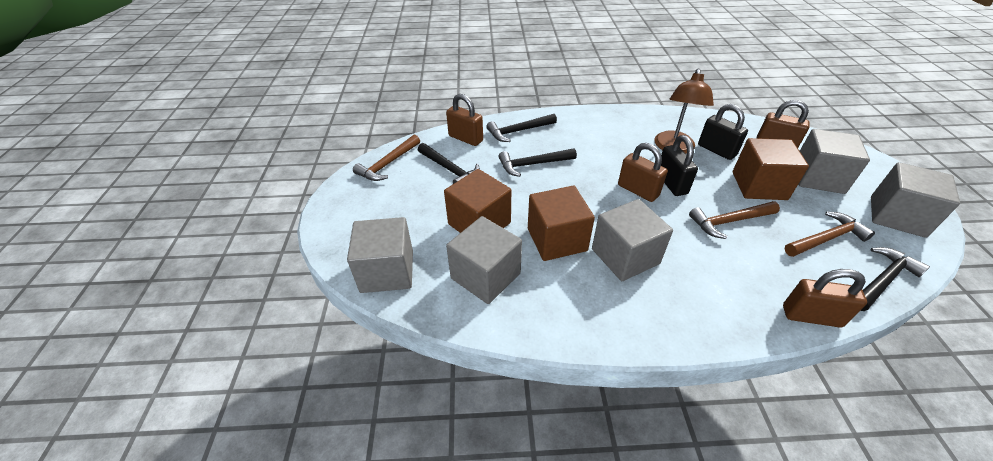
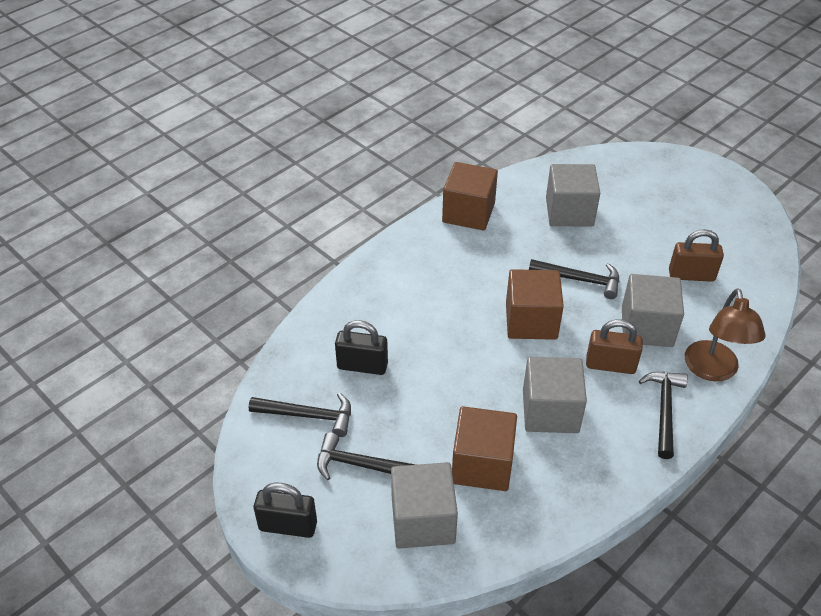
brown hammer: 3 -> 0
brown padlock: 4 -> 2
grey cube: 5 -> 4

